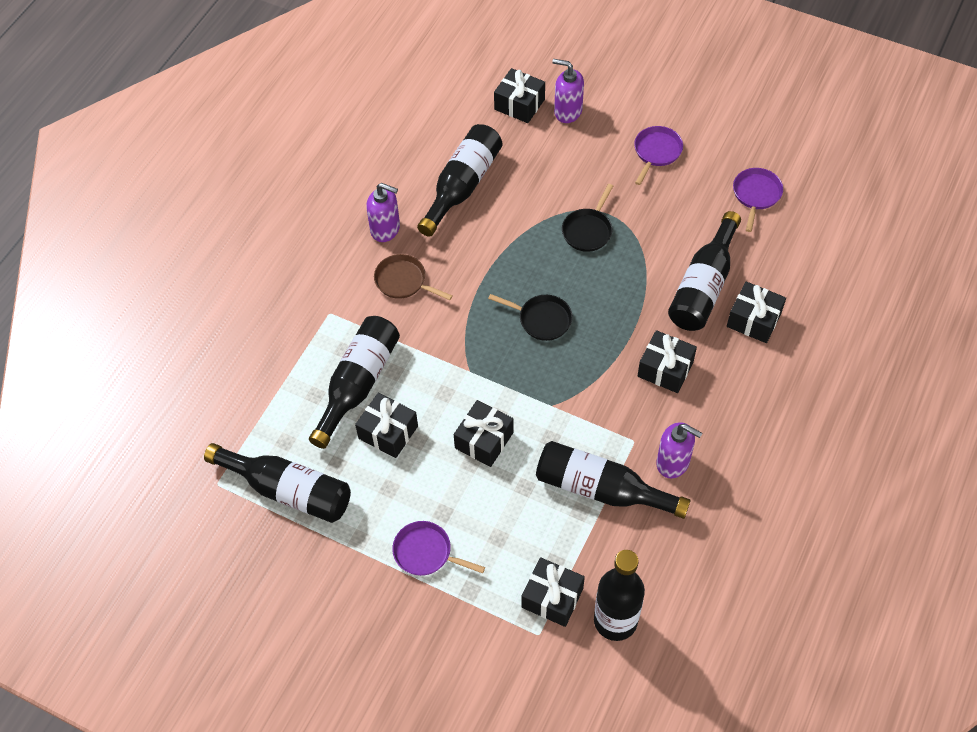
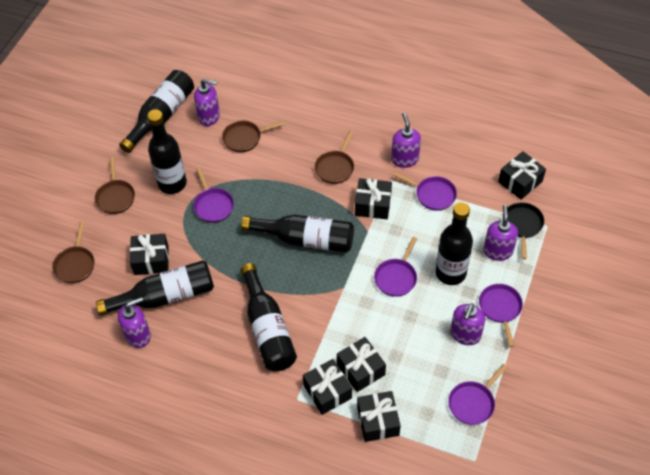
black pan: 2 -> 1
brown pan: 1 -> 4
purple pan: 3 -> 5
purple soap dispenser: 3 -> 5

